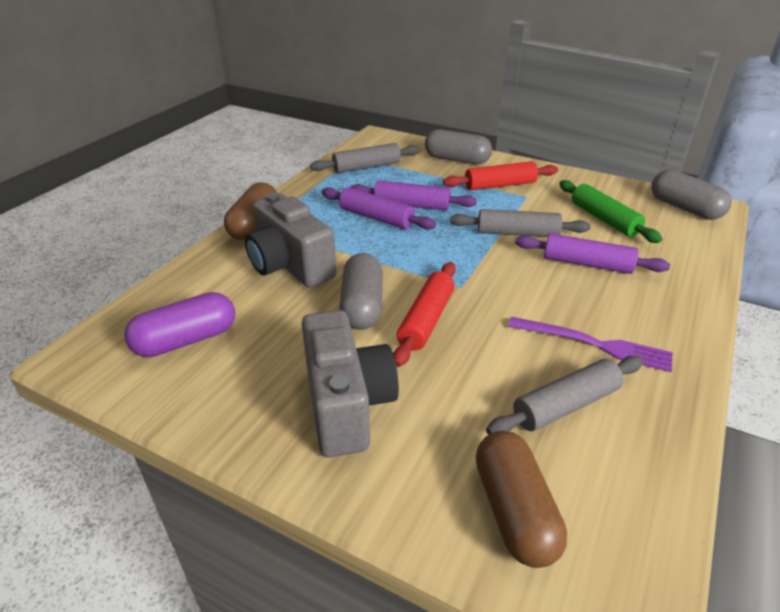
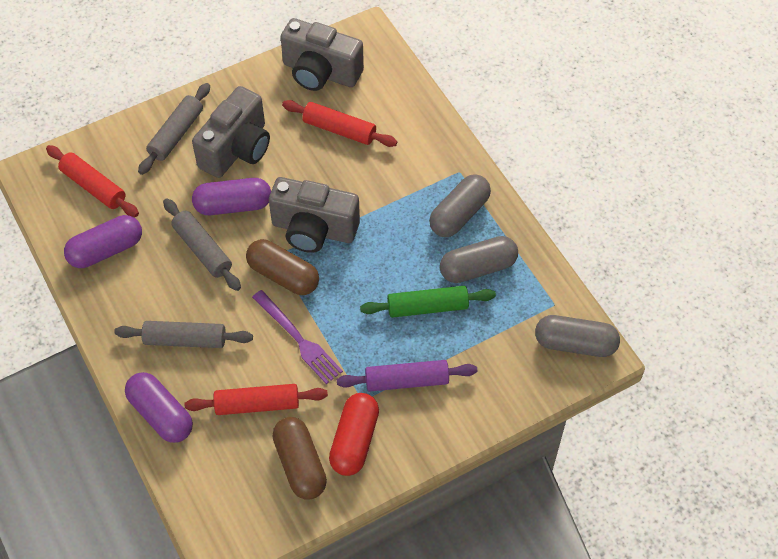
grey camera: 2 -> 3
purple capsule: 1 -> 3
purple rolling pin: 3 -> 1
red capsule: 0 -> 1
red rolling pin: 2 -> 3

